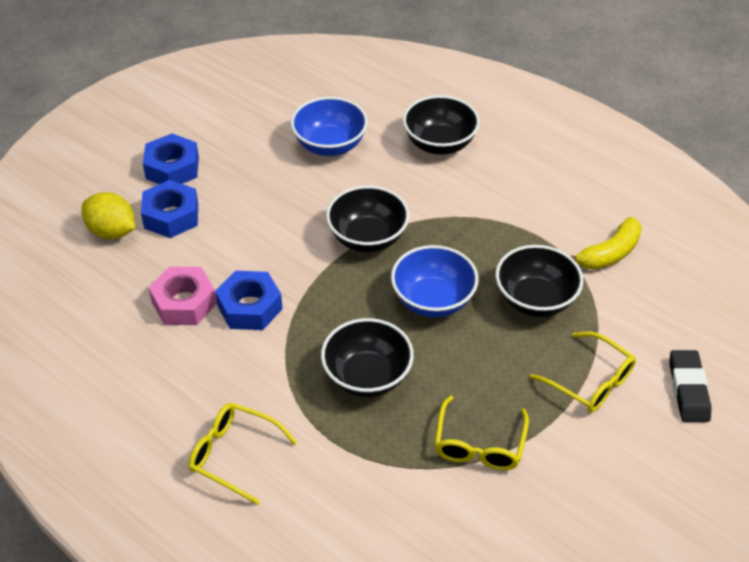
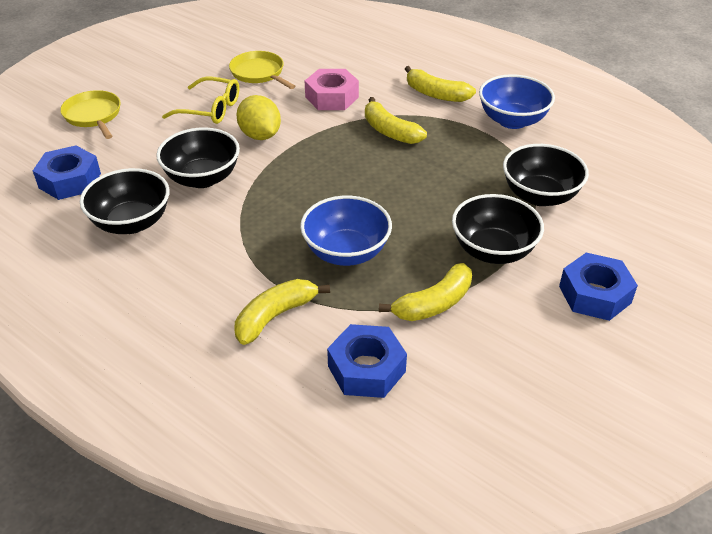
black eraser: 1 -> 0
yellow banana: 1 -> 4
yellow glasses: 3 -> 1
yellow pan: 0 -> 2

